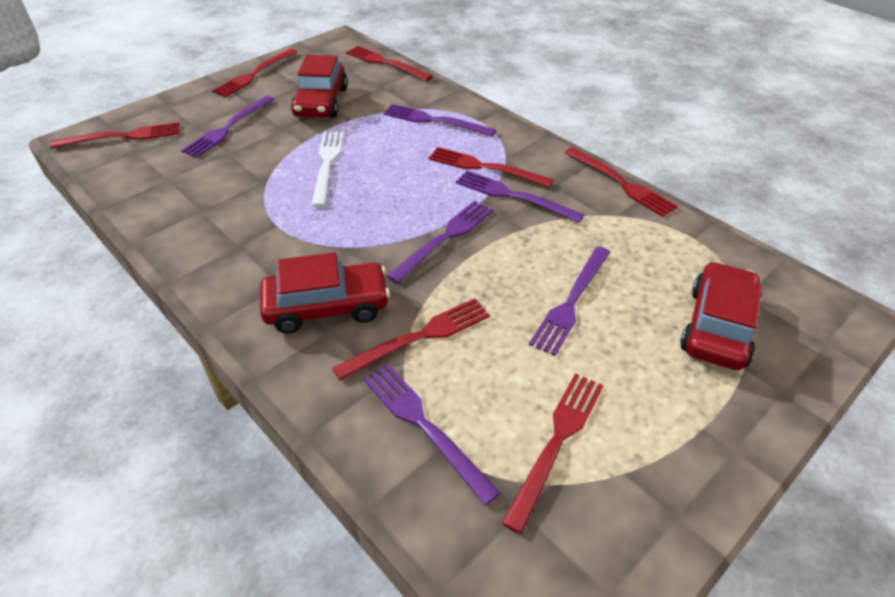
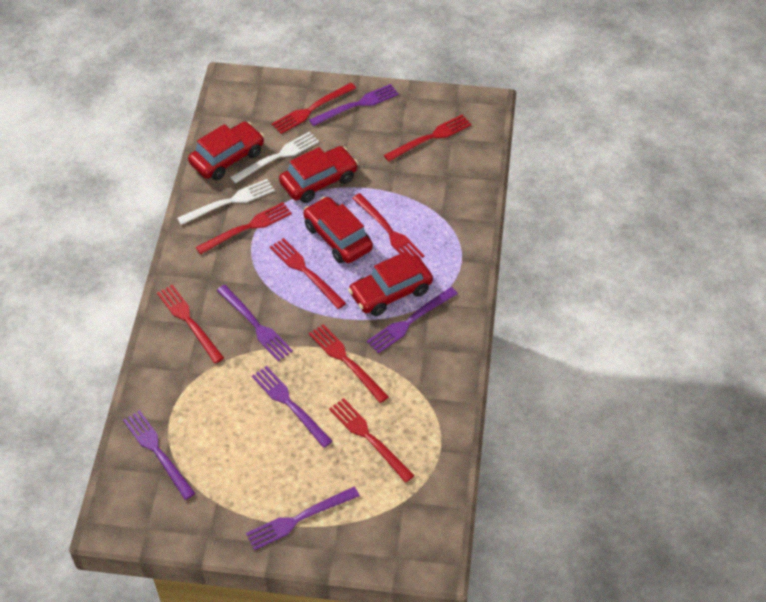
red car: 3 -> 4
red fork: 7 -> 8
white fork: 1 -> 2

